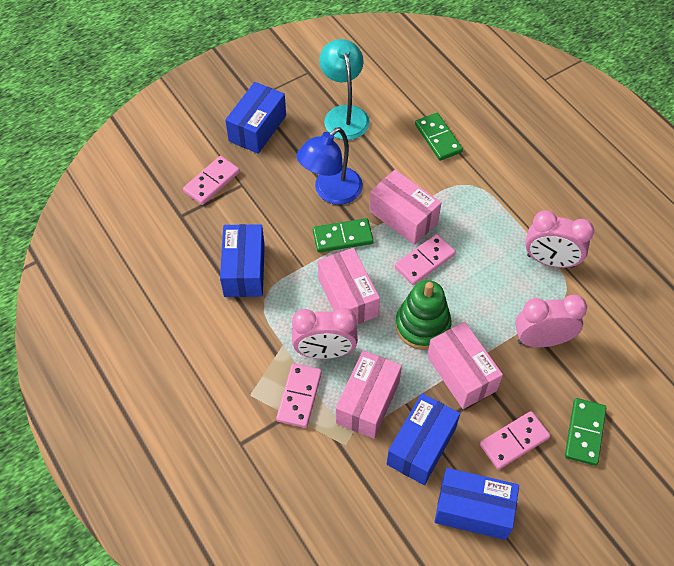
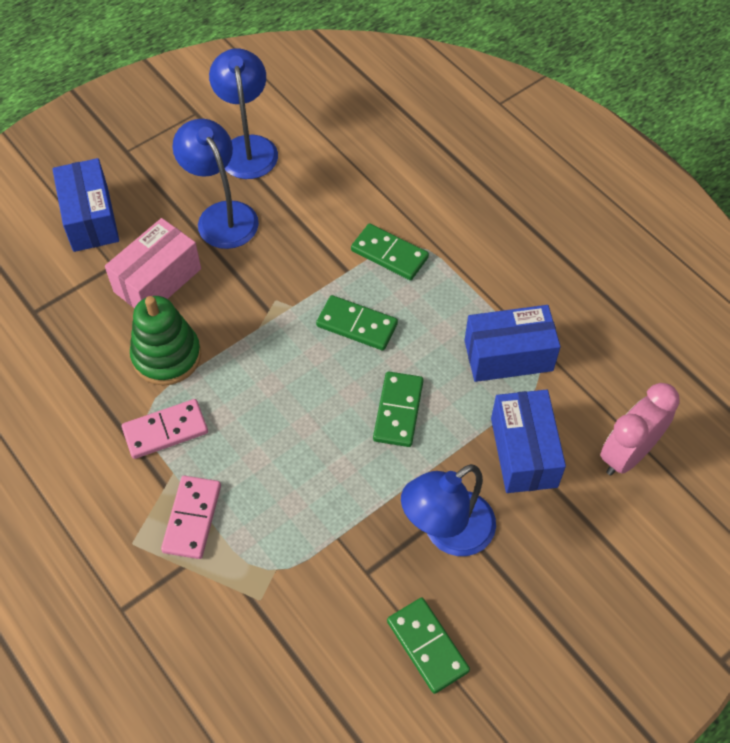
blue box: 4 -> 3
blue lamp: 1 -> 3
green domino: 3 -> 4
pink box: 4 -> 1
pink clock: 3 -> 1
pink domino: 4 -> 2
turquoise lamp: 1 -> 0

